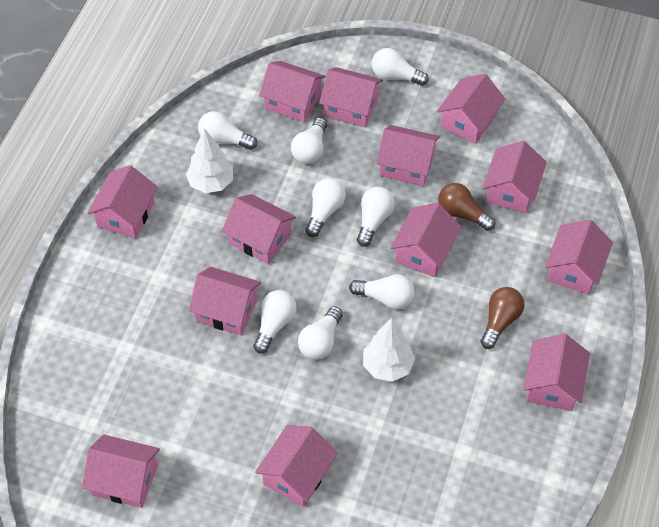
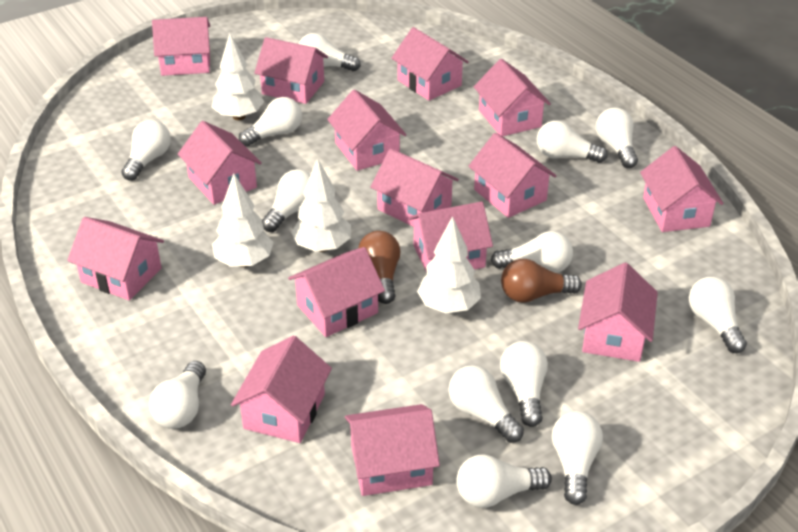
pink house: 13 -> 15
white light bulb: 8 -> 13
white tree: 2 -> 4

